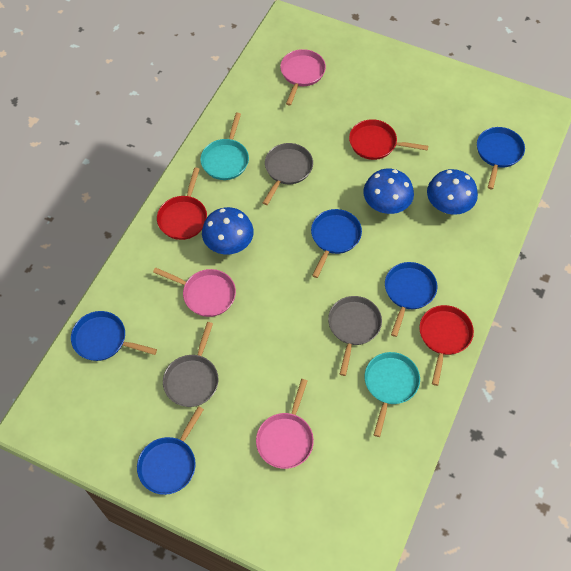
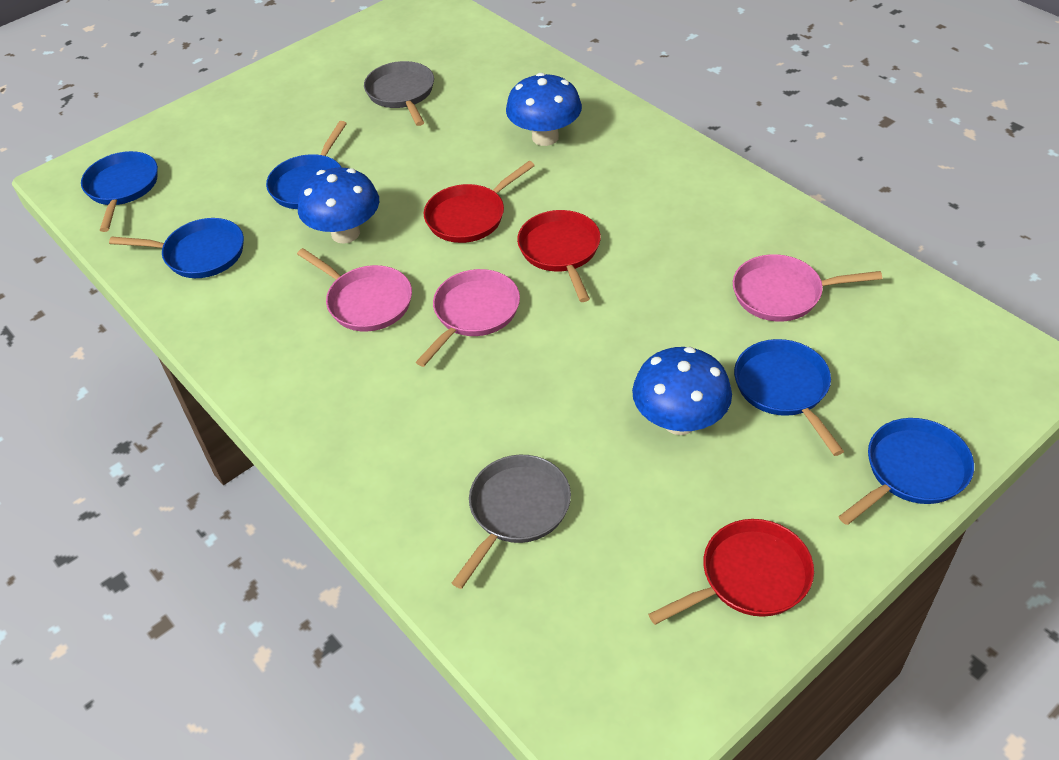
grey pan: 3 -> 2
turquoise pan: 2 -> 0

